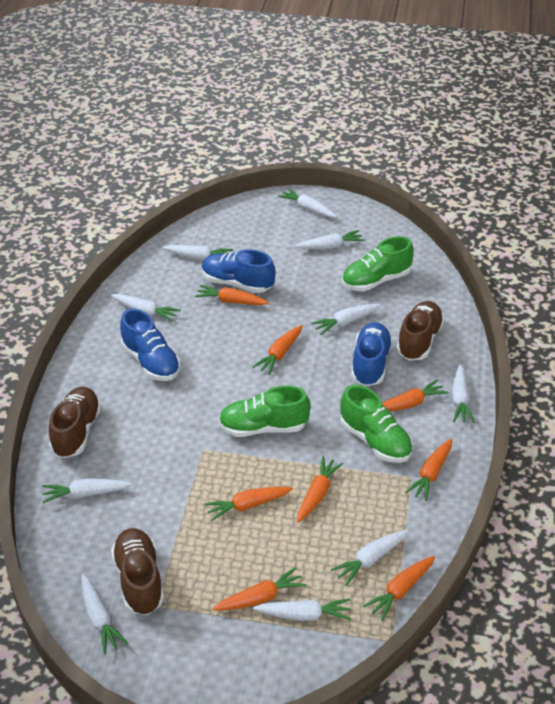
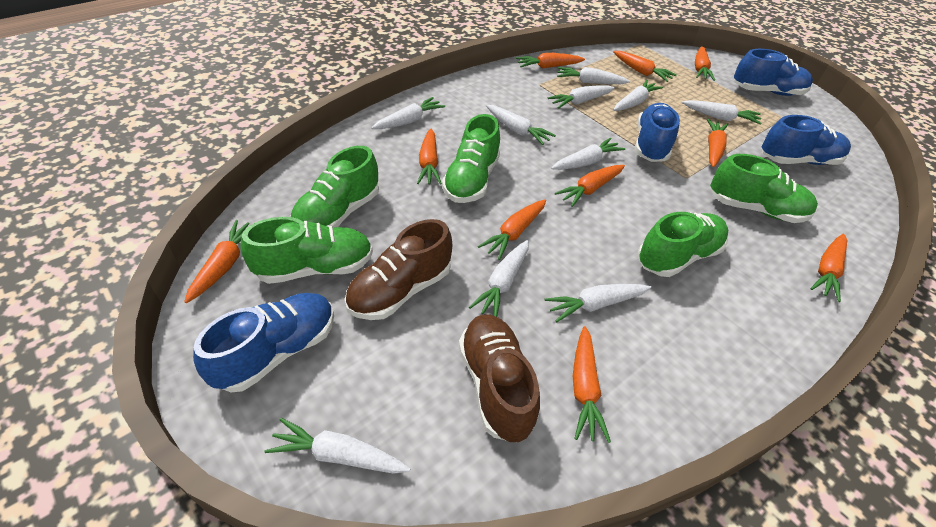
blue shoe: 3 -> 4
brown shoe: 3 -> 2
green shoe: 3 -> 5
orange carrot: 8 -> 10

